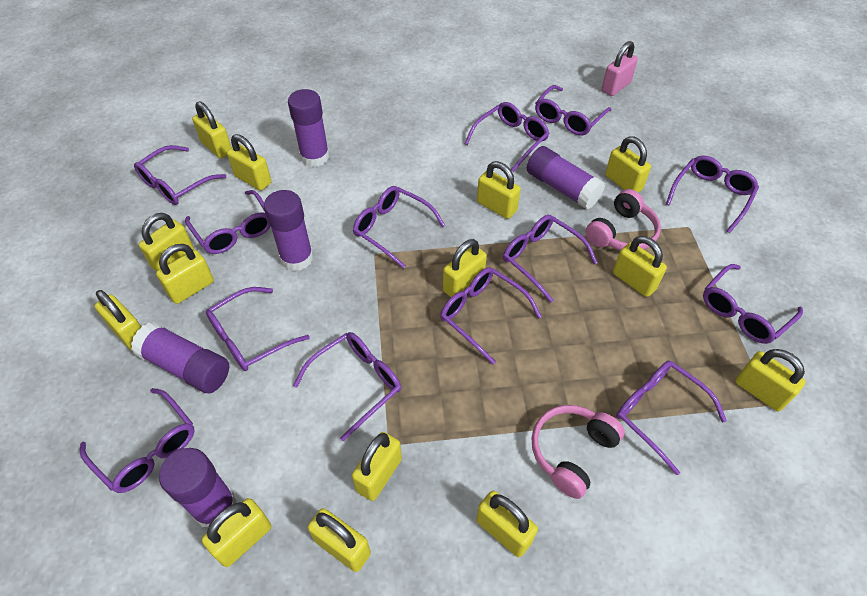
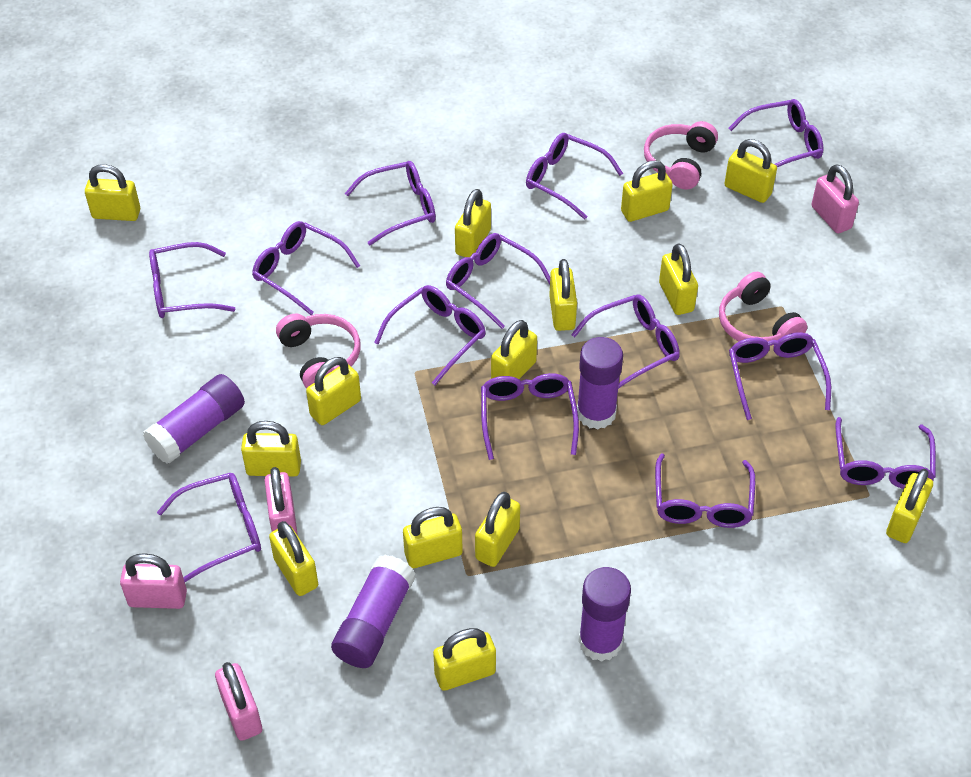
pink headphones: 2 -> 3
pink padlock: 1 -> 4
purple glue stick: 5 -> 4

